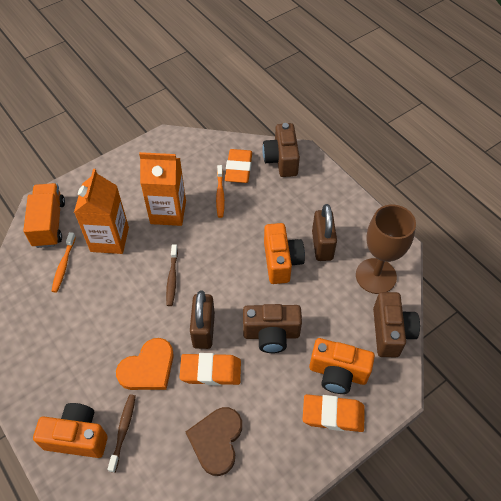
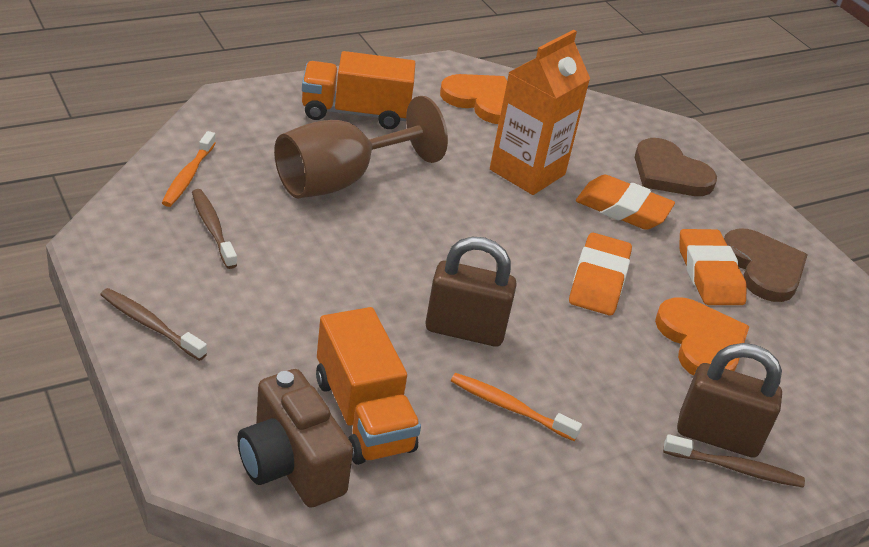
brown camera: 3 -> 1
brown heart: 1 -> 2
brown toothbrush: 2 -> 3
orange camera: 3 -> 0
orange carton: 2 -> 1
orange heart: 1 -> 2
orange truck: 1 -> 2

